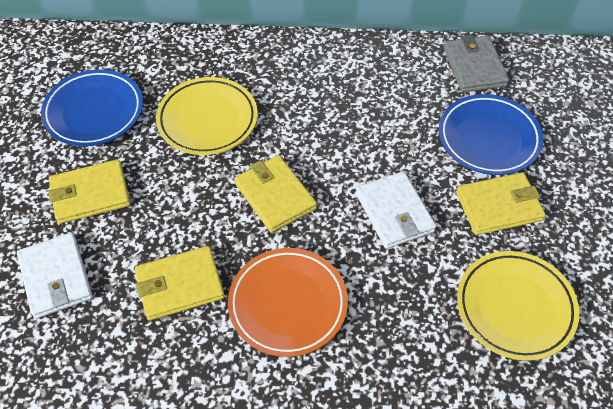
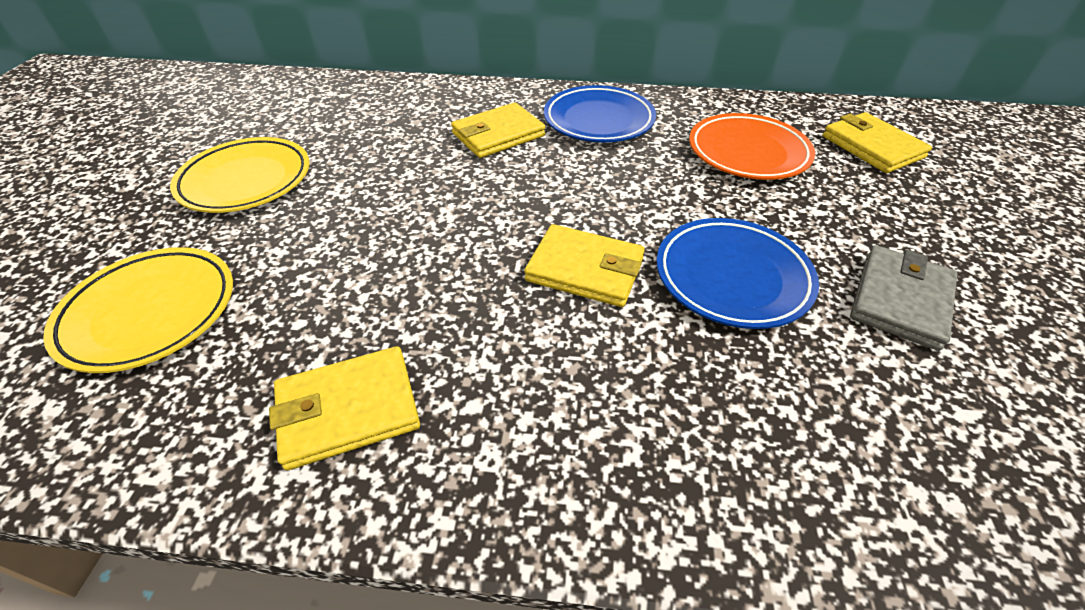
white wallet: 2 -> 0

